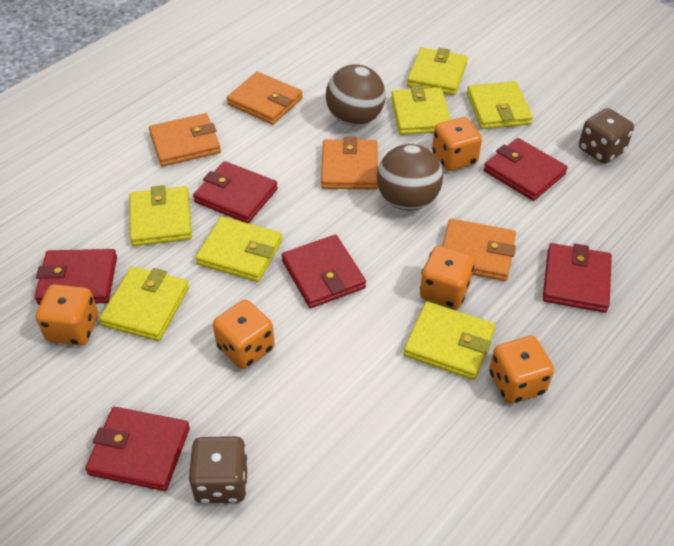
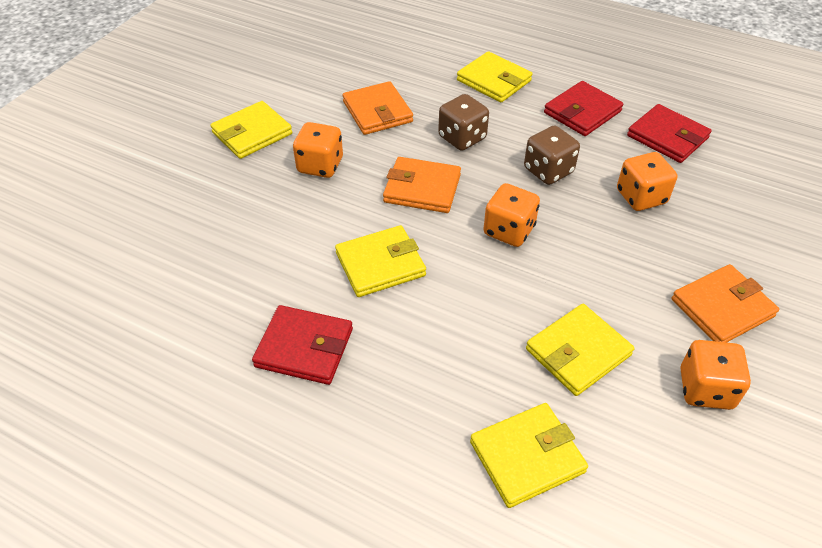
brown ball: 2 -> 0
orange dice: 5 -> 4
orange wallet: 4 -> 3
red wallet: 6 -> 3
yellow wallet: 7 -> 5

